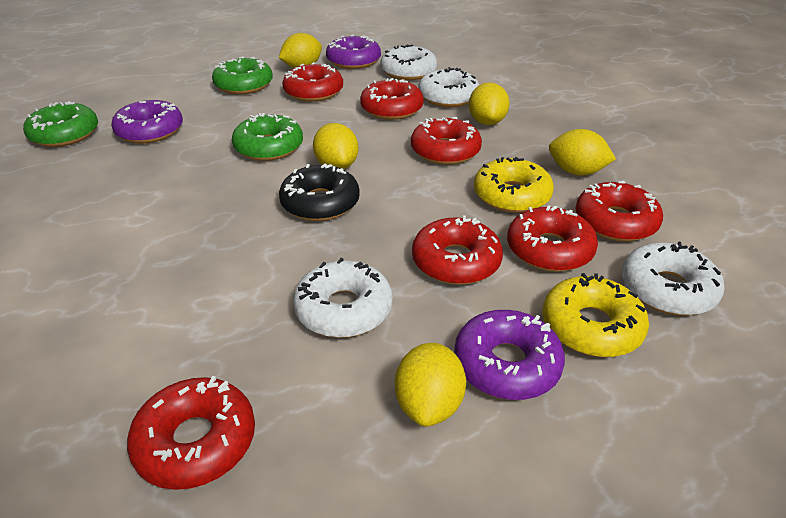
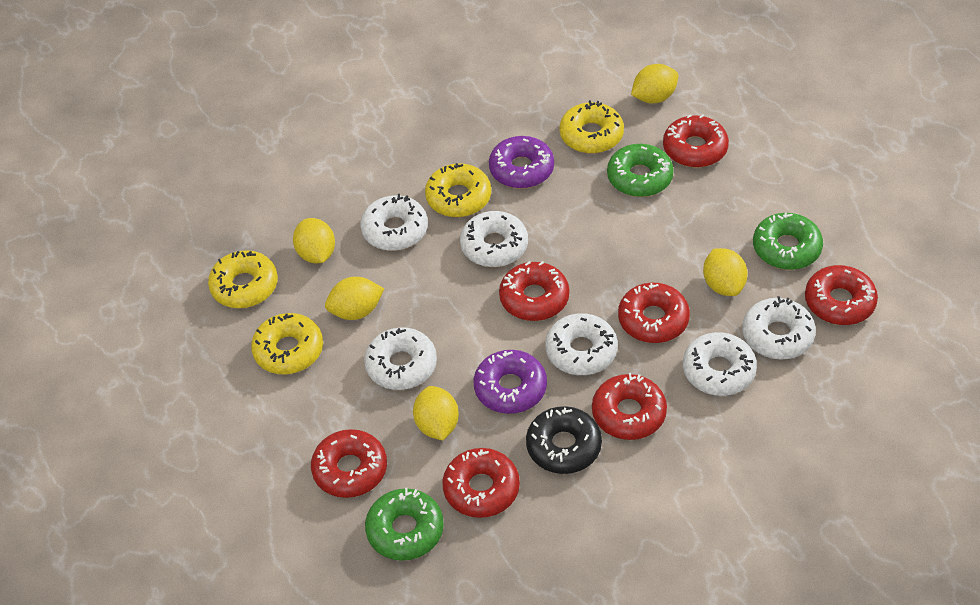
purple donut: 3 -> 2
white donut: 4 -> 6
yellow donut: 2 -> 4

